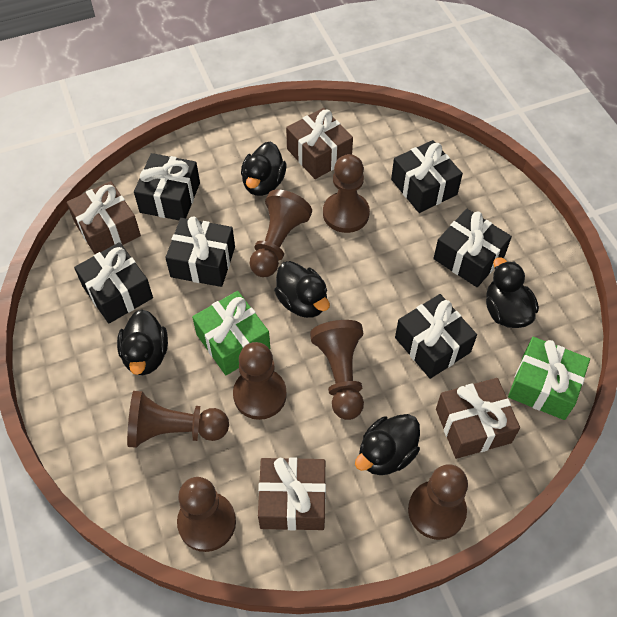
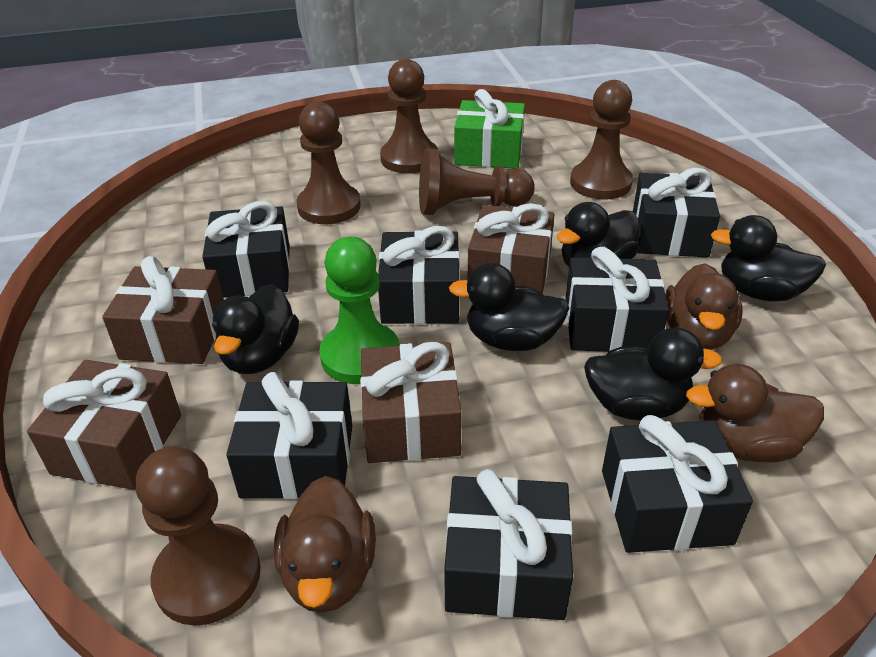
black gift: 6 -> 7
brown duck: 0 -> 3
brown pawn: 7 -> 5
green gift: 2 -> 1
green pawn: 0 -> 1

